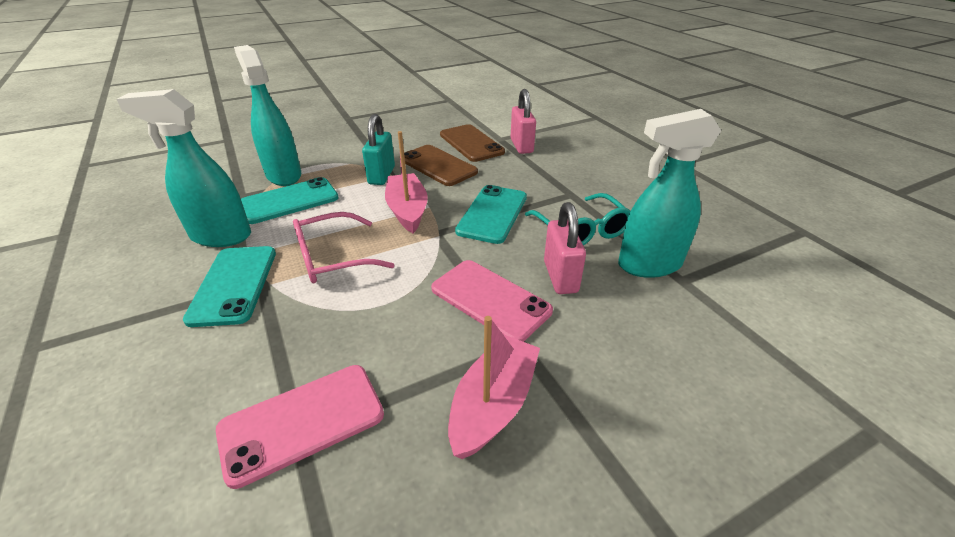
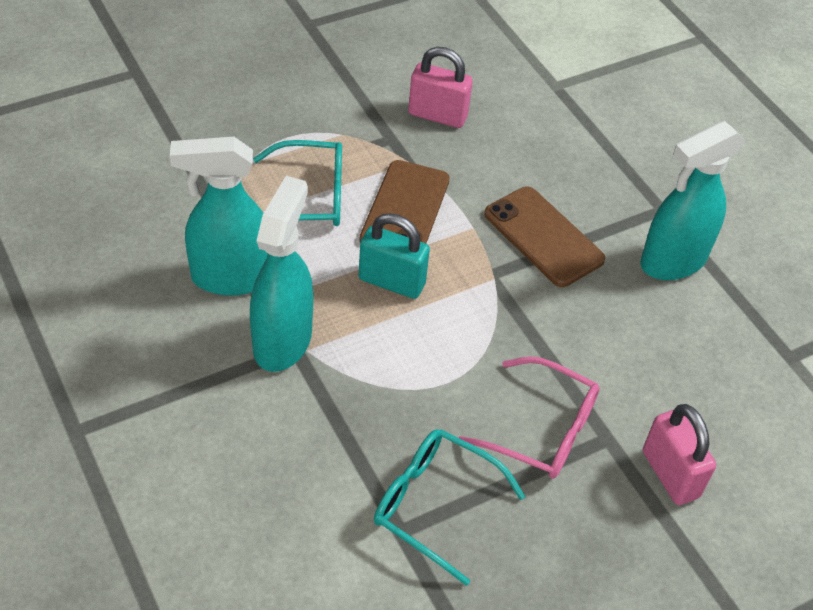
pink boat: 2 -> 0
pink phone: 2 -> 0
turquoise glasses: 1 -> 2
turquoise phone: 3 -> 0

